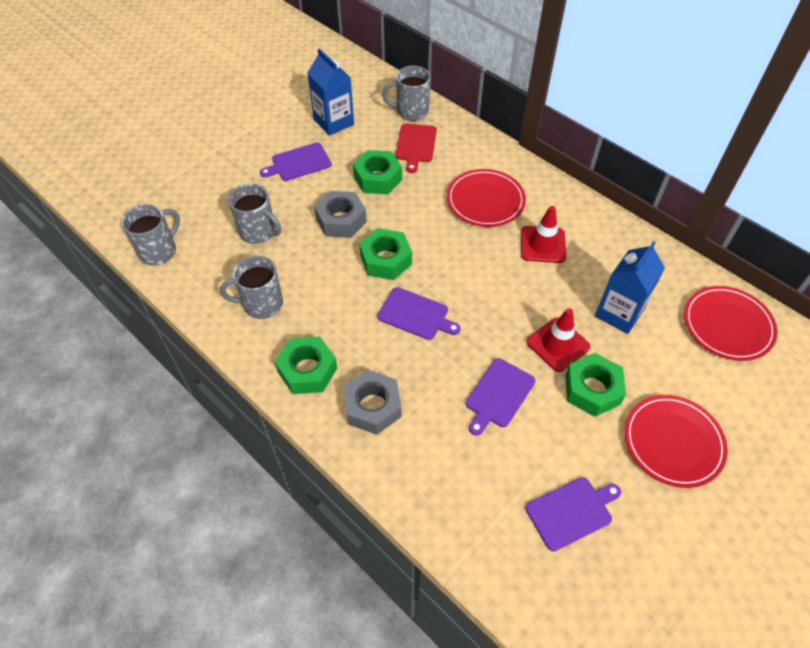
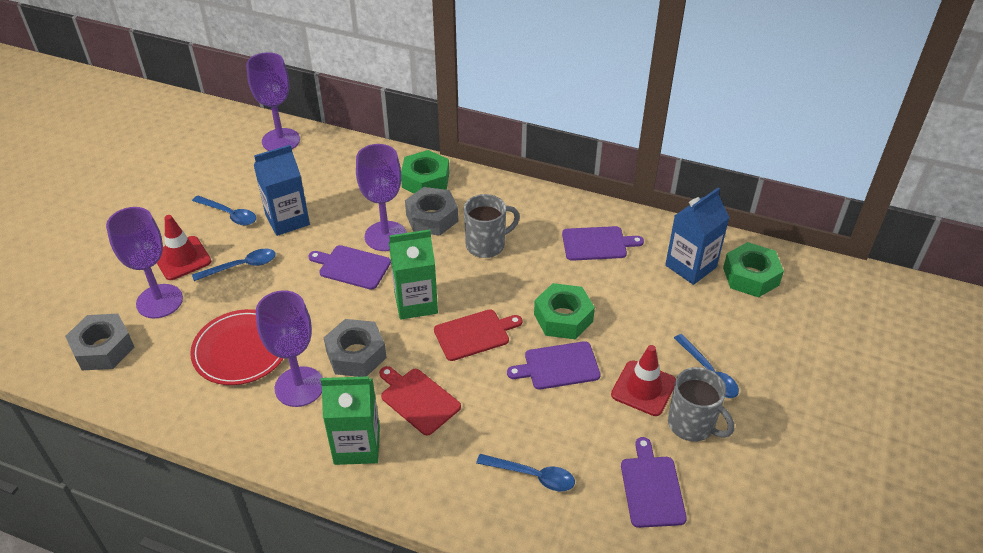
blue spoon: 0 -> 4
green carton: 0 -> 2
green nut: 4 -> 3
grey mug: 4 -> 2
grey nut: 2 -> 3
purple goblet: 0 -> 4
red cutting board: 1 -> 2
red plate: 3 -> 1

